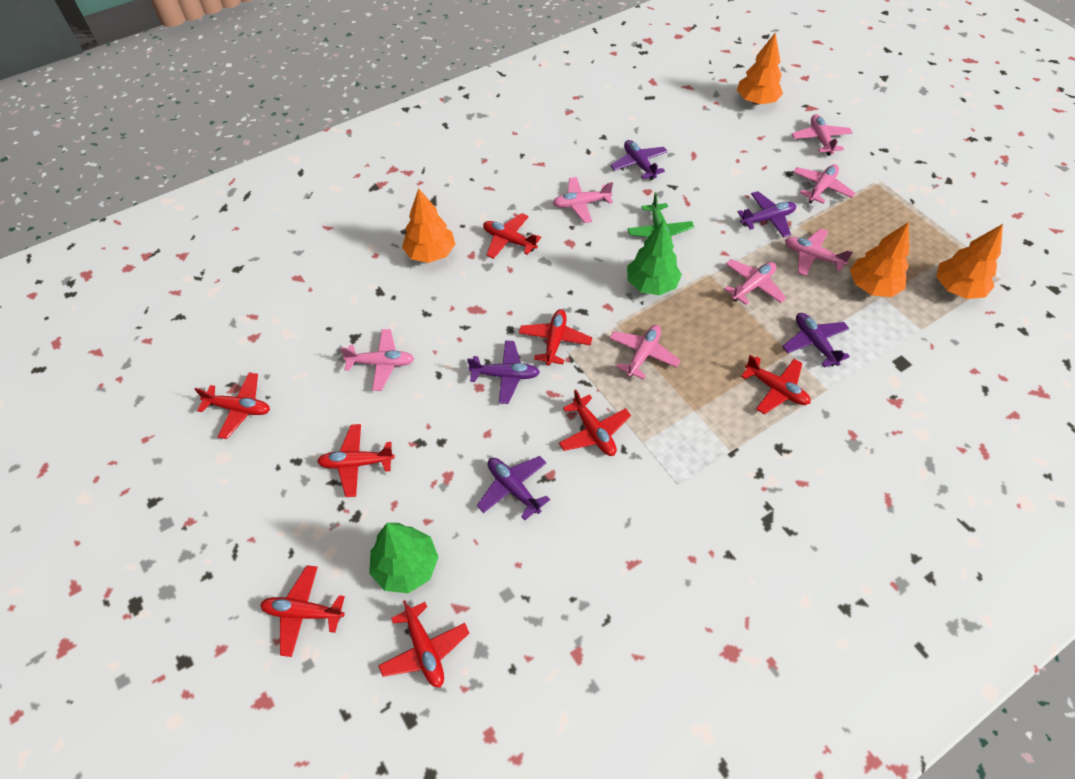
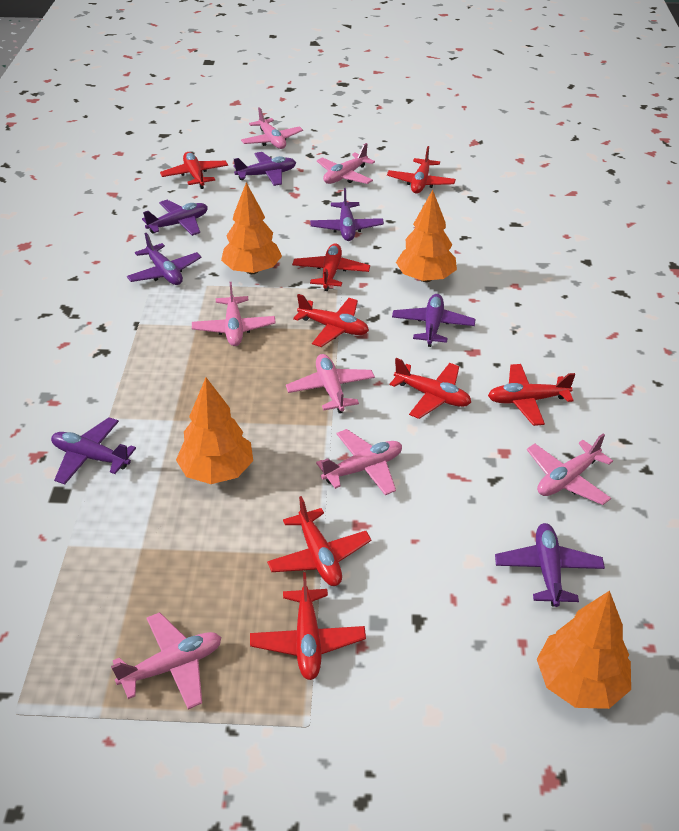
green plane: 1 -> 0
green tree: 2 -> 0
purple plane: 5 -> 7

